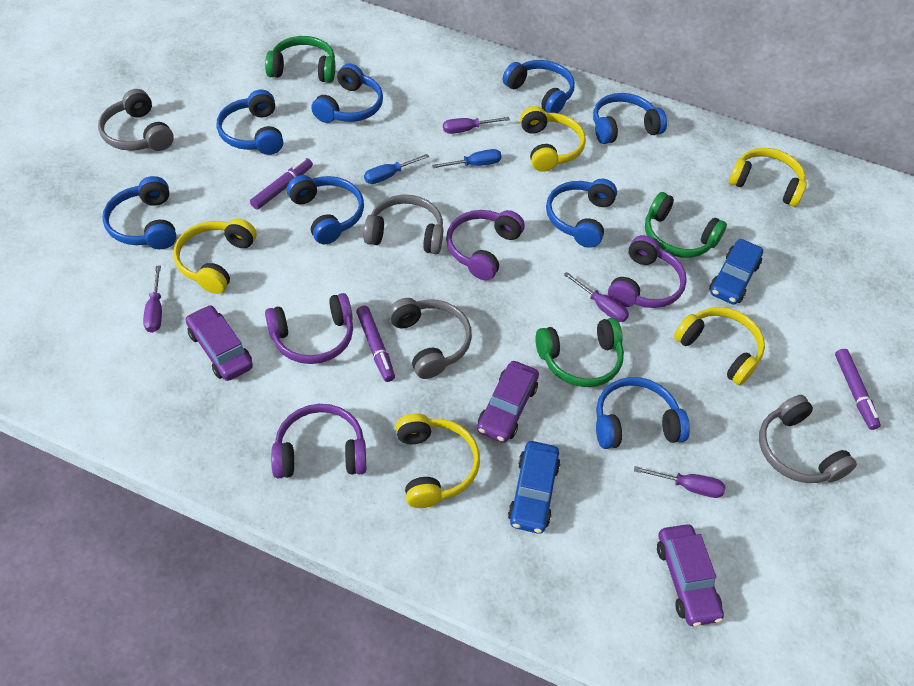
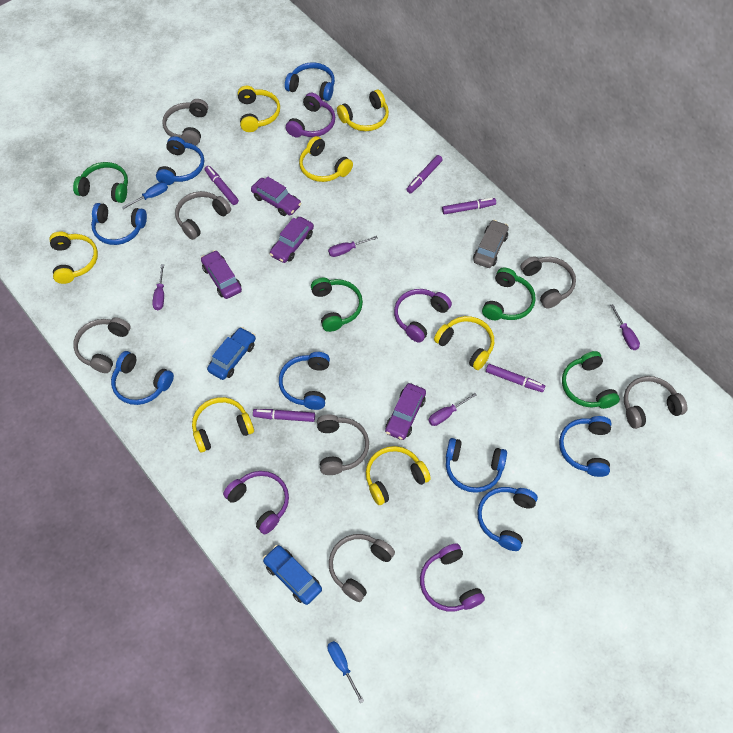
green headphones: 3 -> 4
grey car: 0 -> 1
grey headphones: 4 -> 7
purple car: 3 -> 4
purple marker: 3 -> 5
yellow headphones: 5 -> 7

